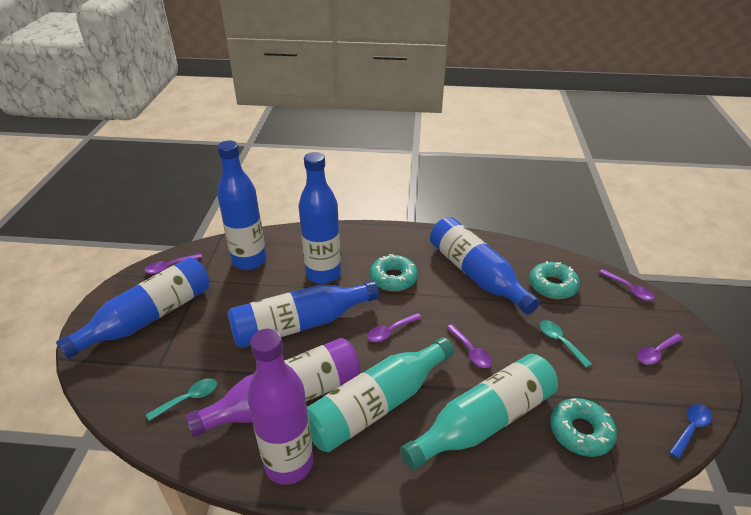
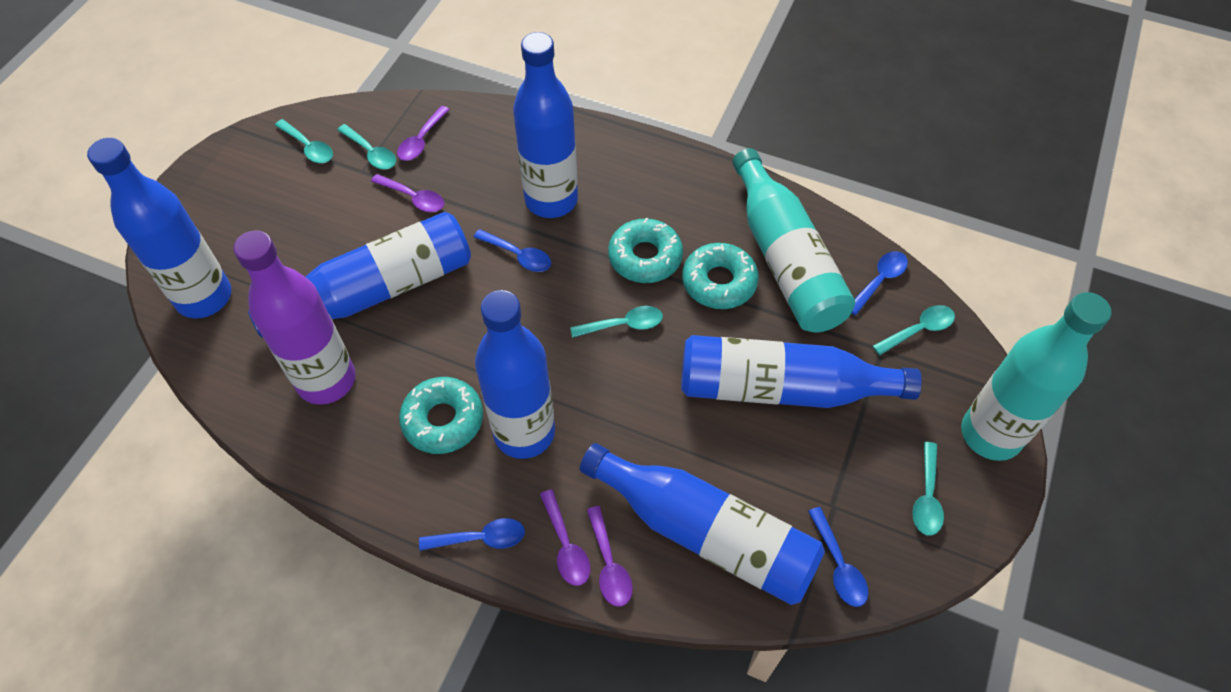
blue bottle: 5 -> 6
blue spoon: 1 -> 4
purple bottle: 2 -> 1
purple spoon: 5 -> 4
turquoise spoon: 2 -> 5

